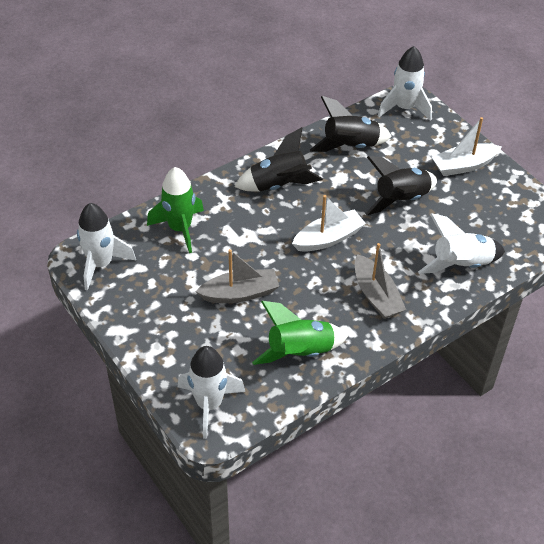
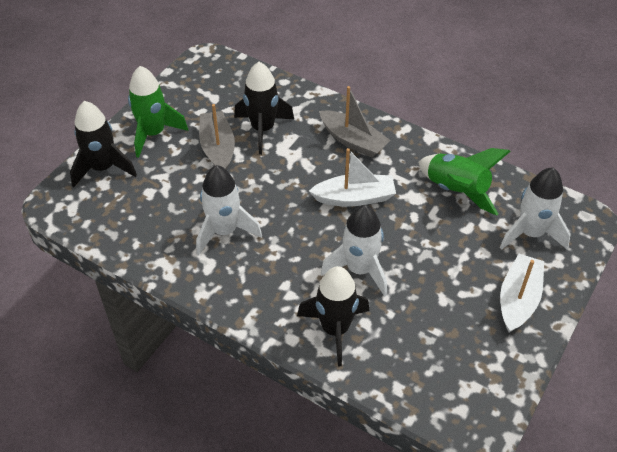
white rocket: 4 -> 3

